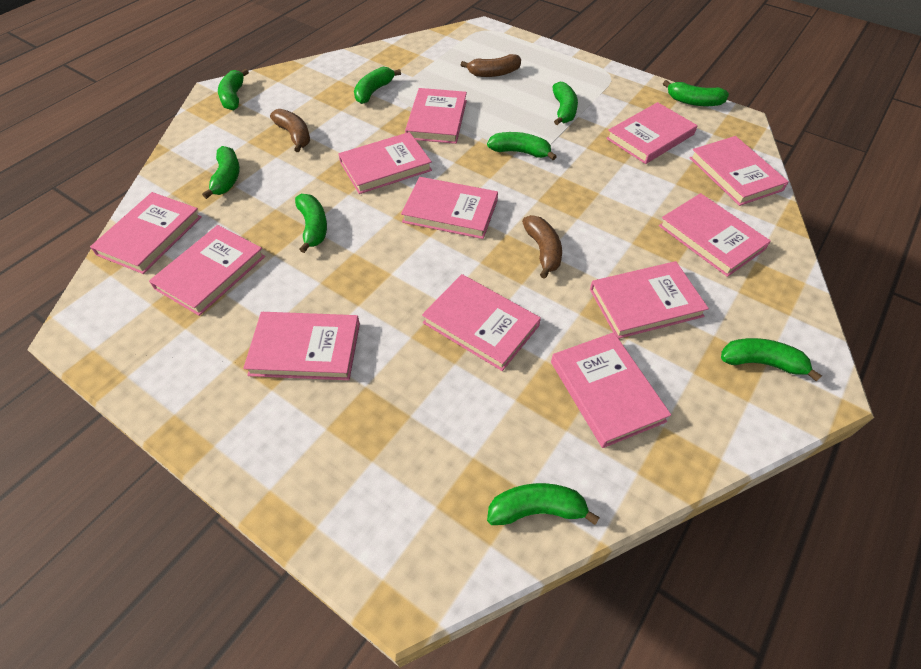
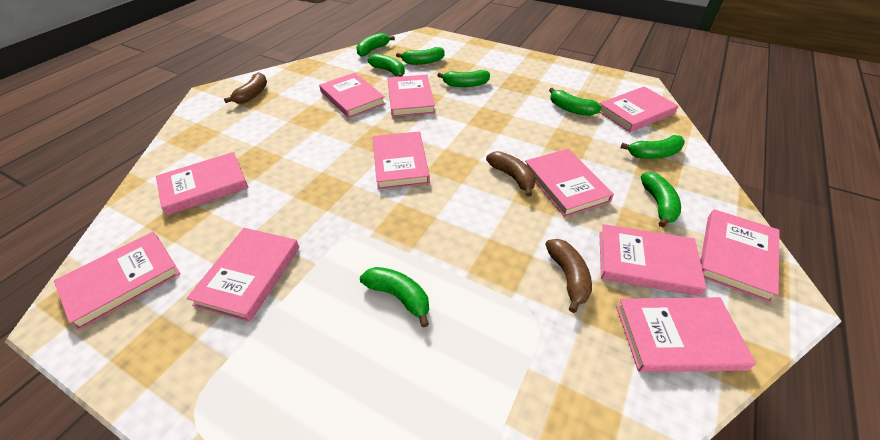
green banana: 9 -> 8
pink book: 12 -> 11

